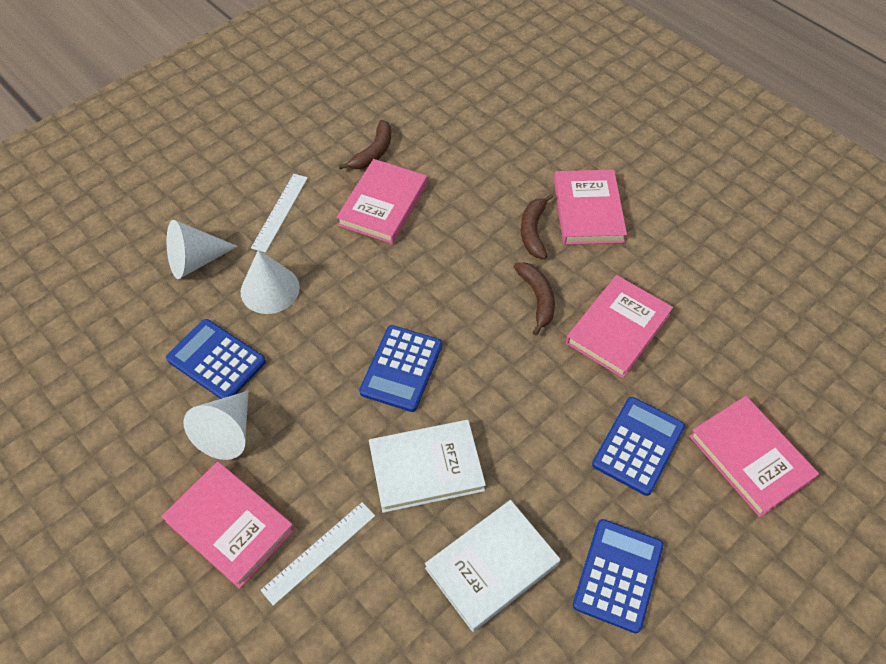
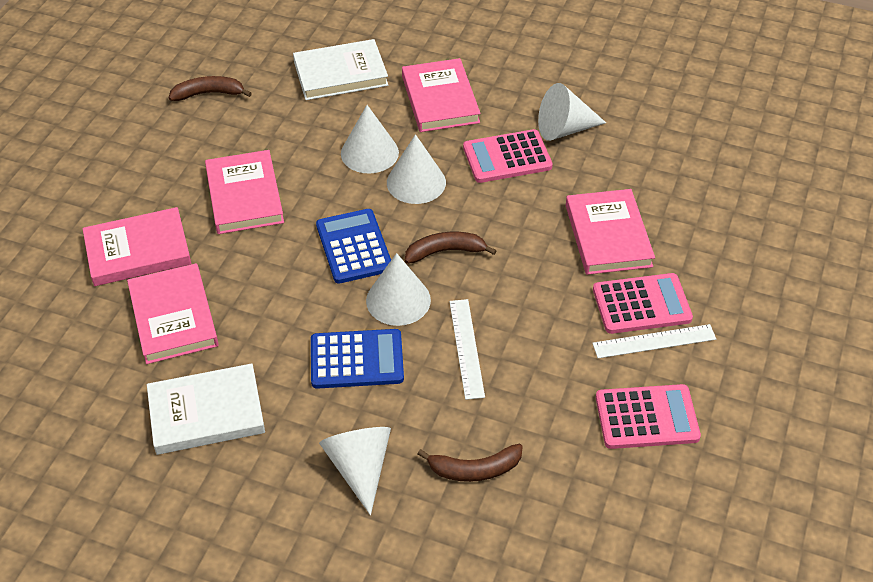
blue calculator: 4 -> 2
pink calculator: 0 -> 3
white cone: 3 -> 5

